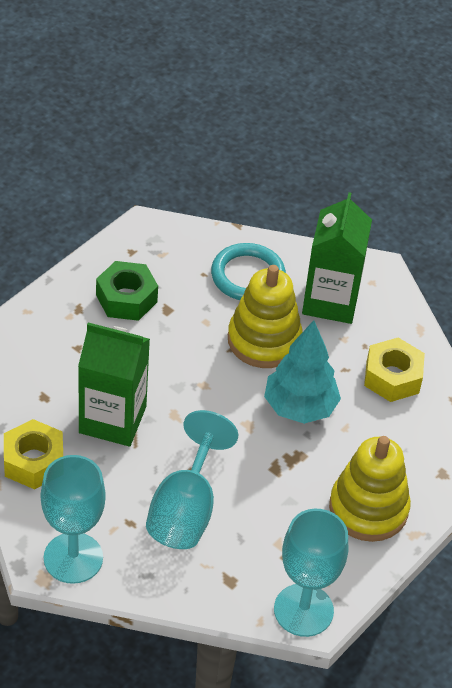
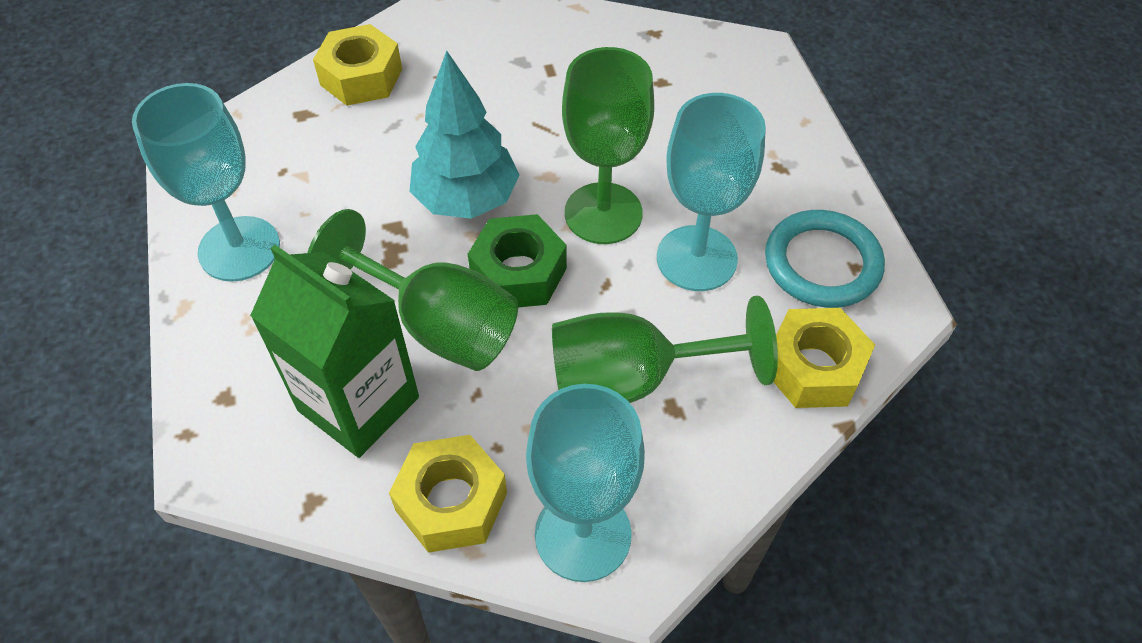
green carton: 2 -> 1
green goblet: 0 -> 3
yellow nut: 2 -> 3
yellow stacking toy: 2 -> 0

